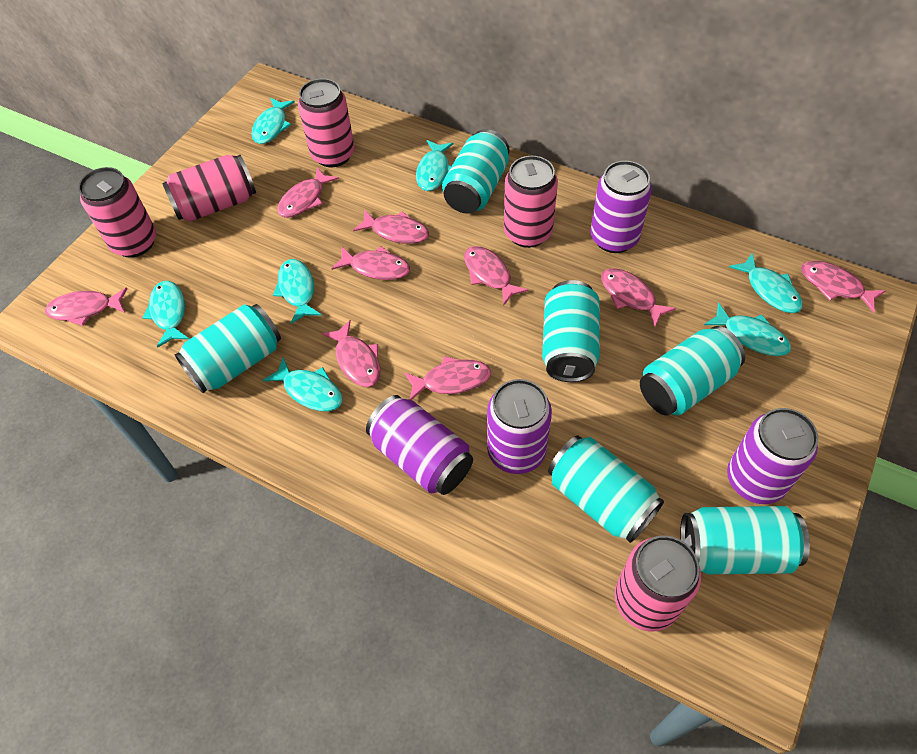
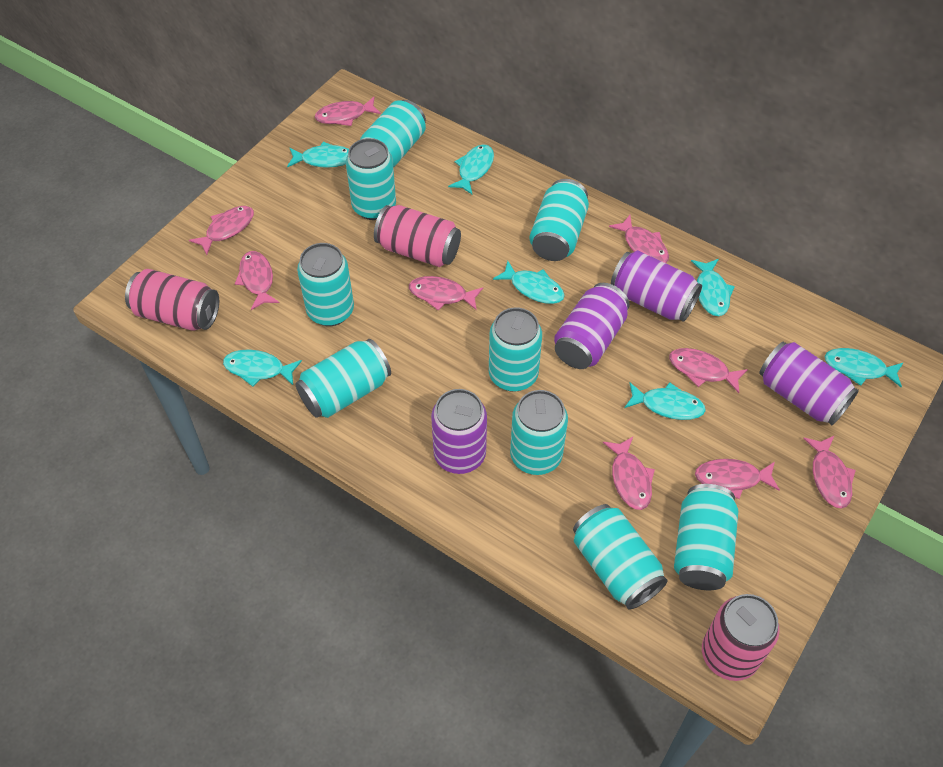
pink can: 5 -> 3
turquoise can: 6 -> 9

